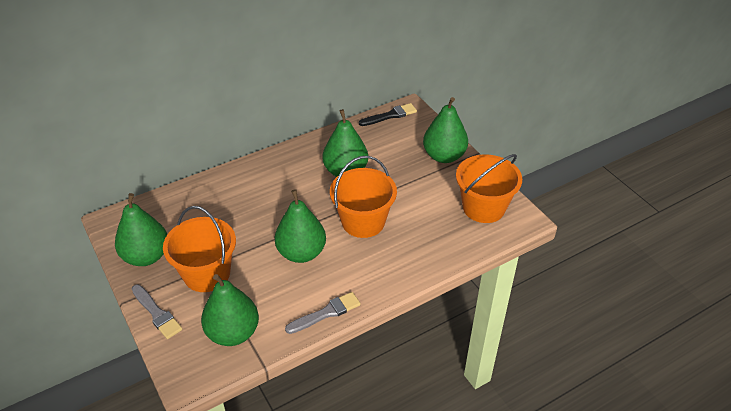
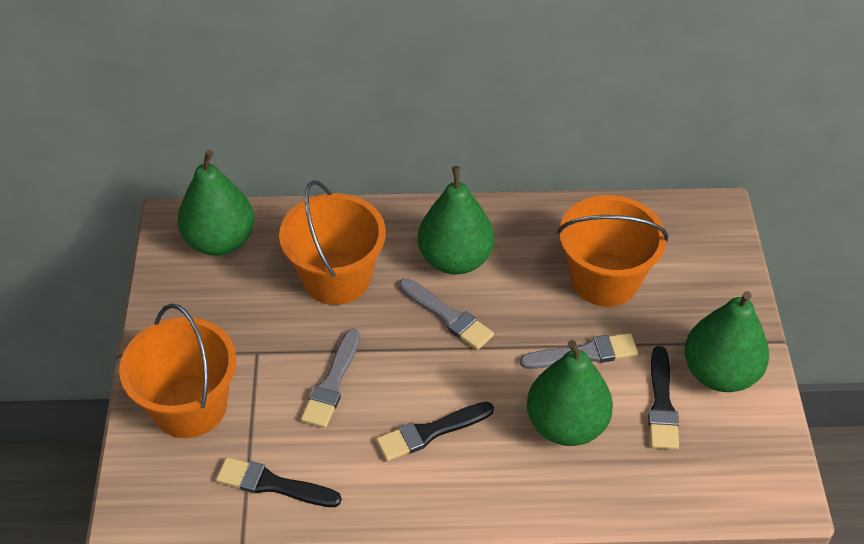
black brush: 1 -> 3
green pear: 5 -> 4
grey brush: 2 -> 3

